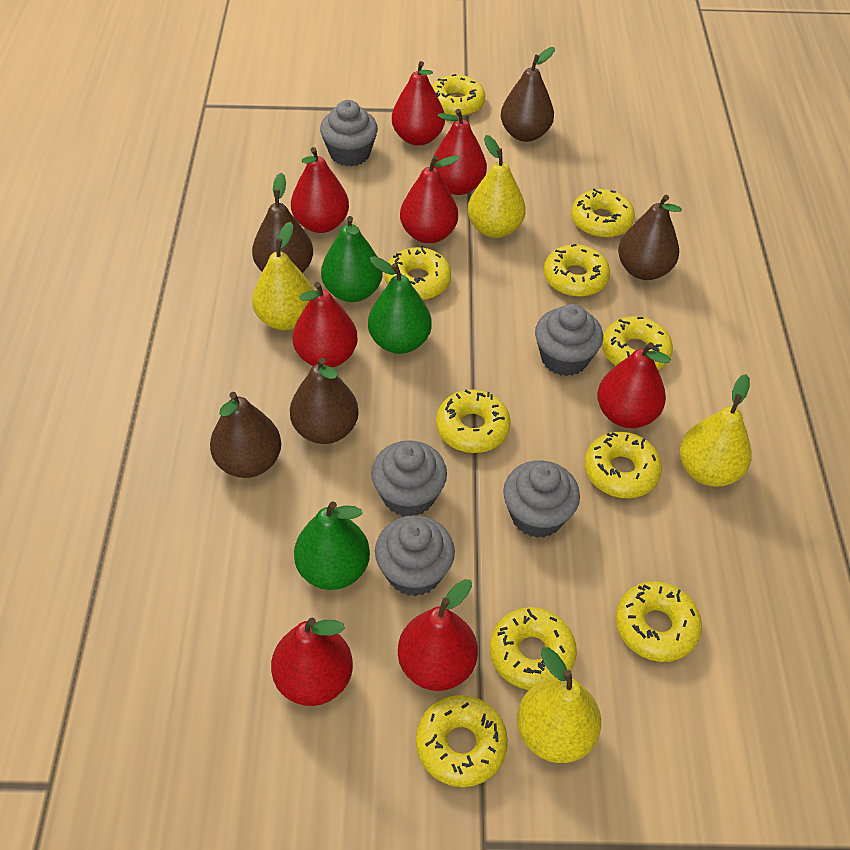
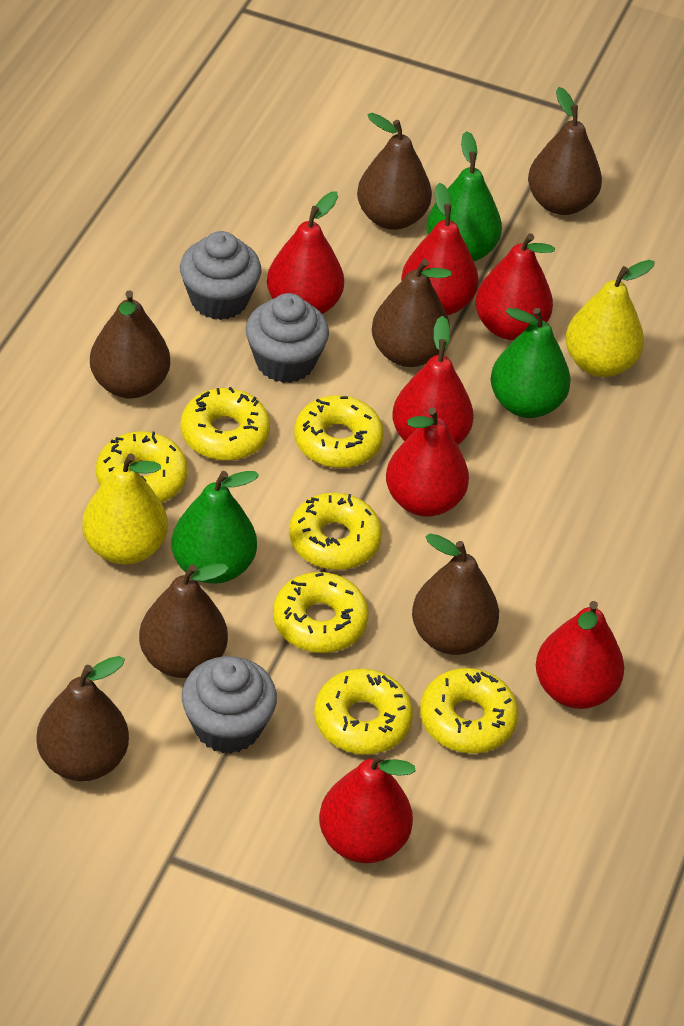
brown pear: 5 -> 7
grey cupcake: 5 -> 3
red pear: 8 -> 7
yellow donut: 10 -> 7
yellow pear: 4 -> 2

